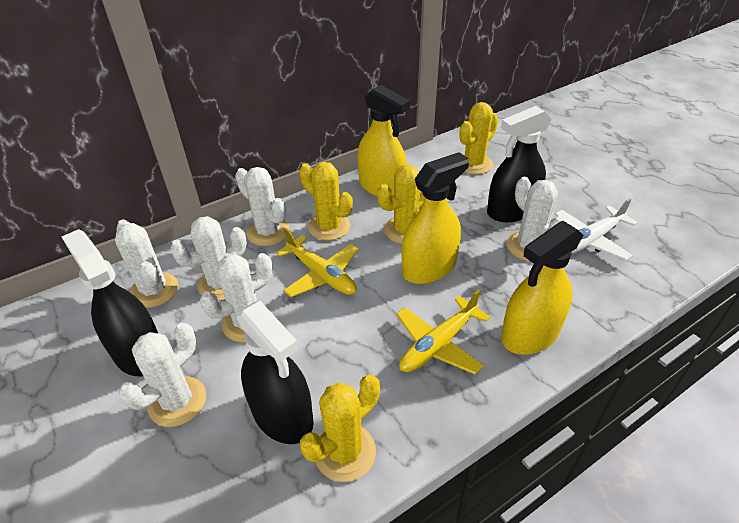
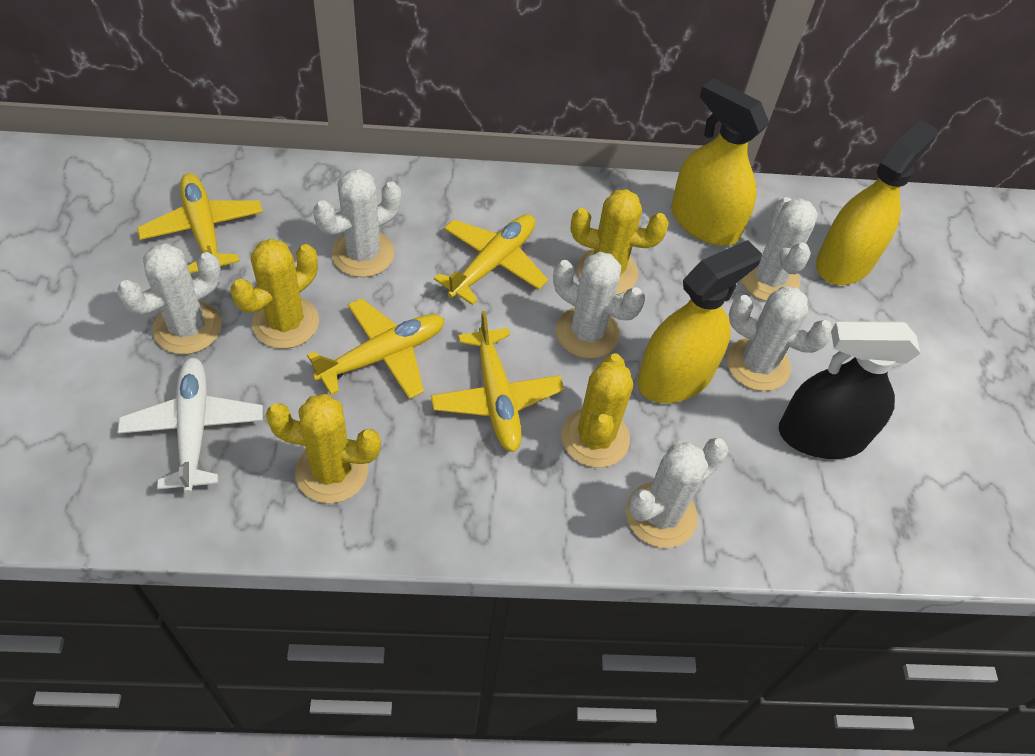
black spray bottle: 3 -> 1
yellow plane: 2 -> 4

